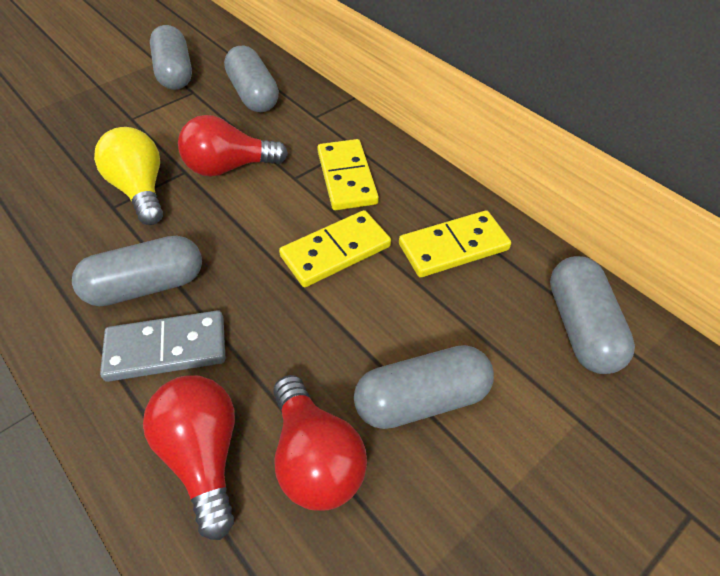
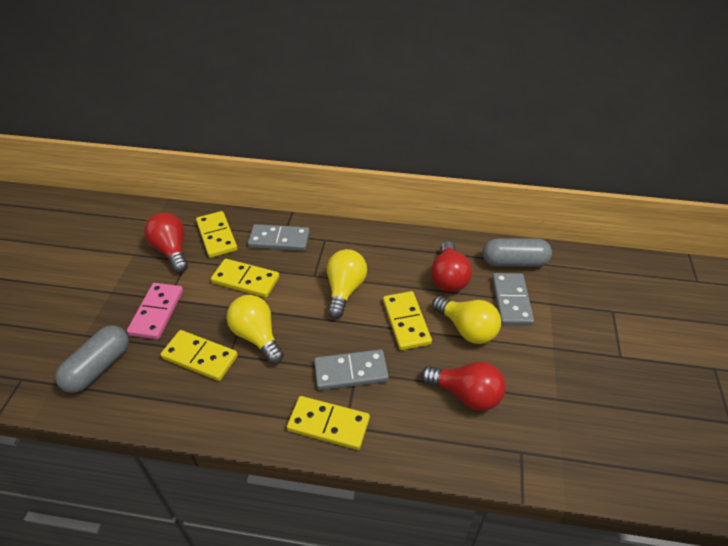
grey capsule: 5 -> 2
grey domino: 1 -> 3
pink domino: 0 -> 1
yellow domino: 3 -> 5
yellow light bulb: 1 -> 3

